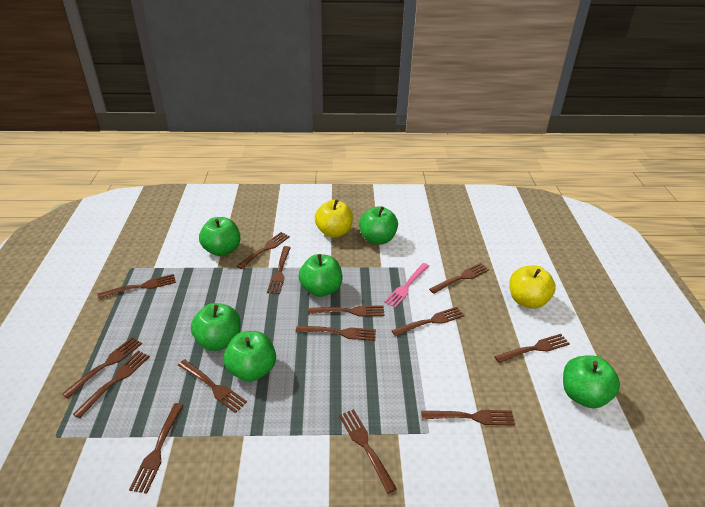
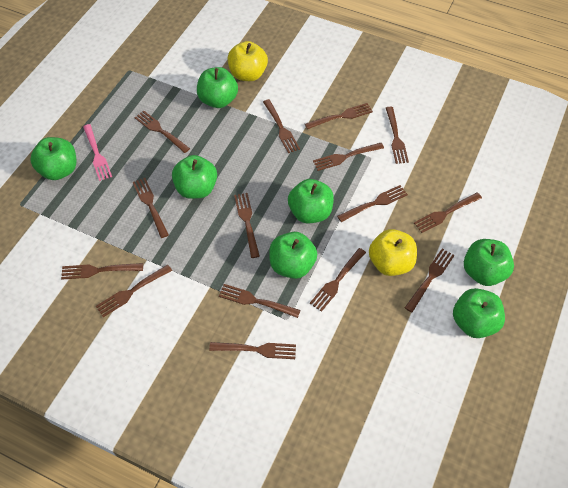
brown fork: 14 -> 15
green apple: 6 -> 7

